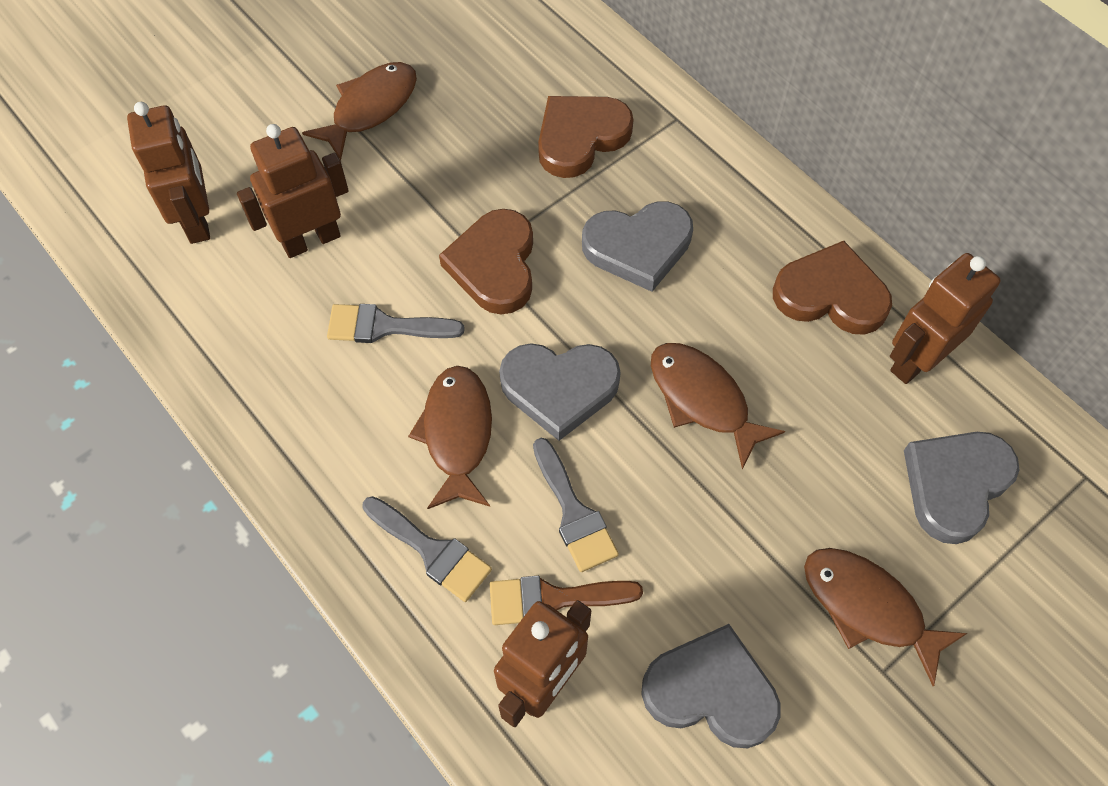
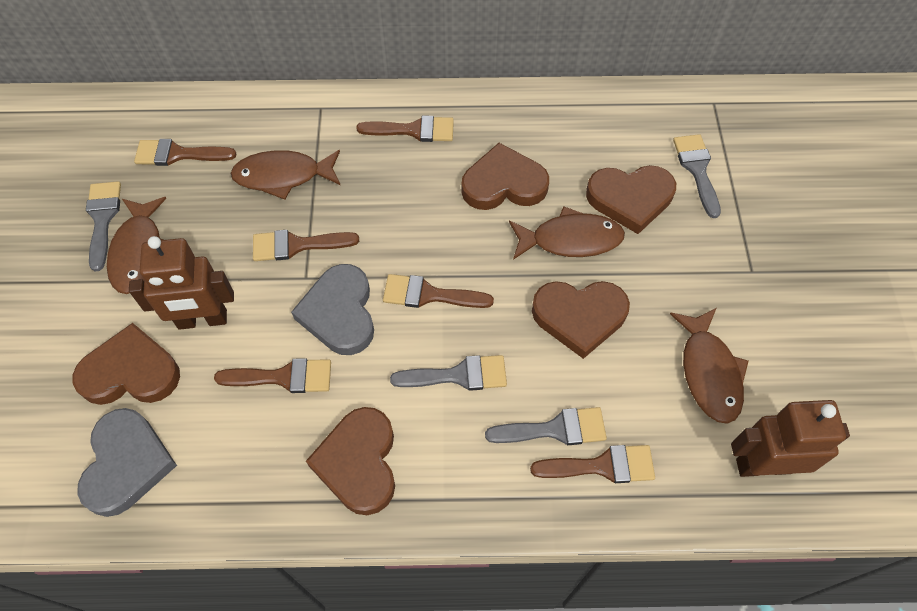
brown brush: 1 -> 6
brown heart: 3 -> 5
brown robot: 4 -> 2
grey brush: 3 -> 4
grey heart: 4 -> 2

